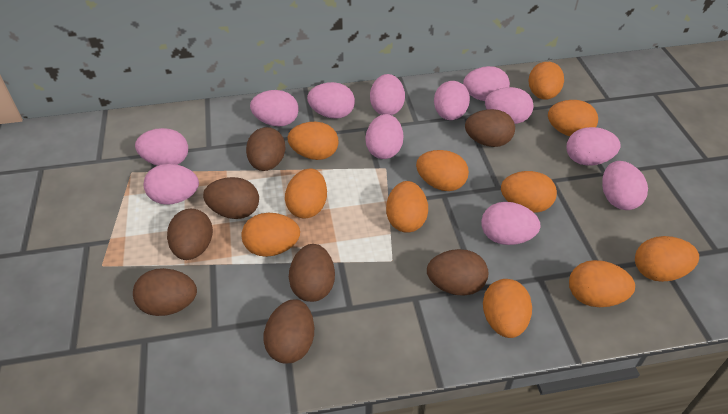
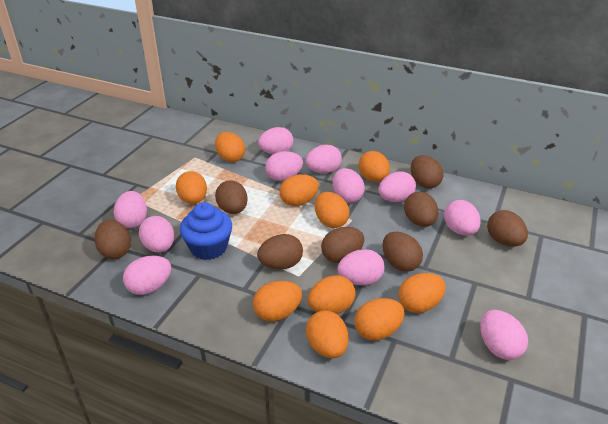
blue cupcake: 0 -> 1
orange egg: 11 -> 10
pink egg: 12 -> 11

